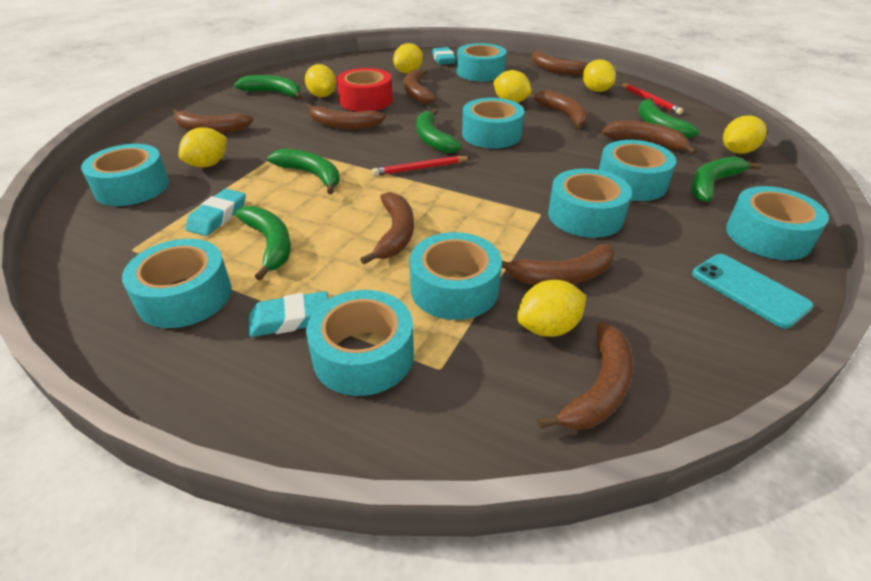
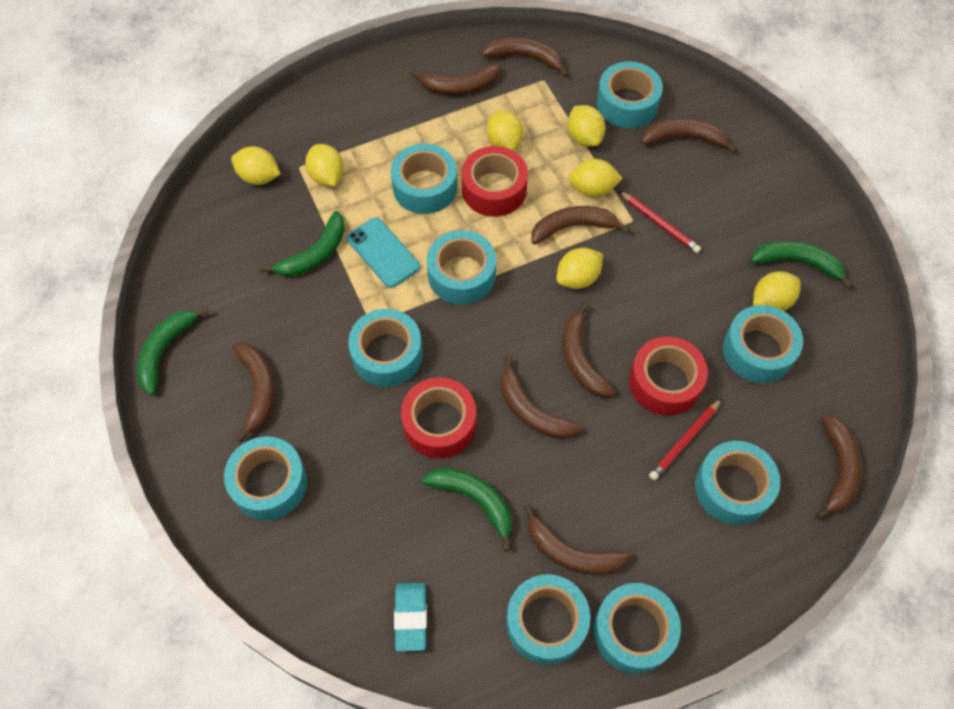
green banana: 6 -> 4
red tape: 1 -> 3
turquoise eraser: 3 -> 1

